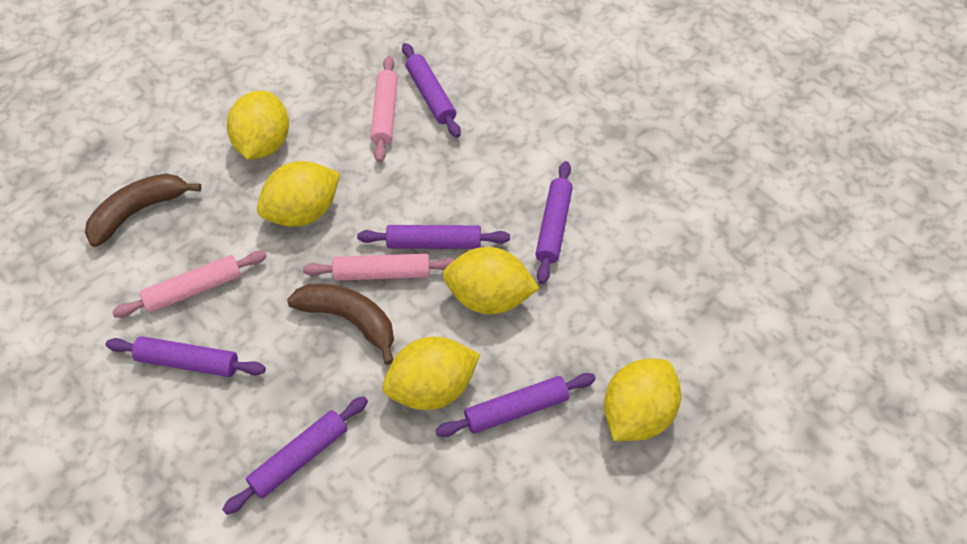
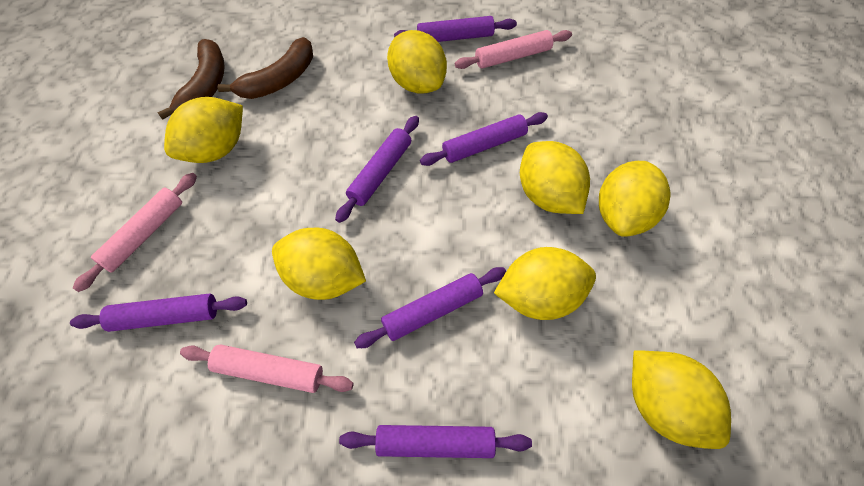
yellow lemon: 5 -> 7

